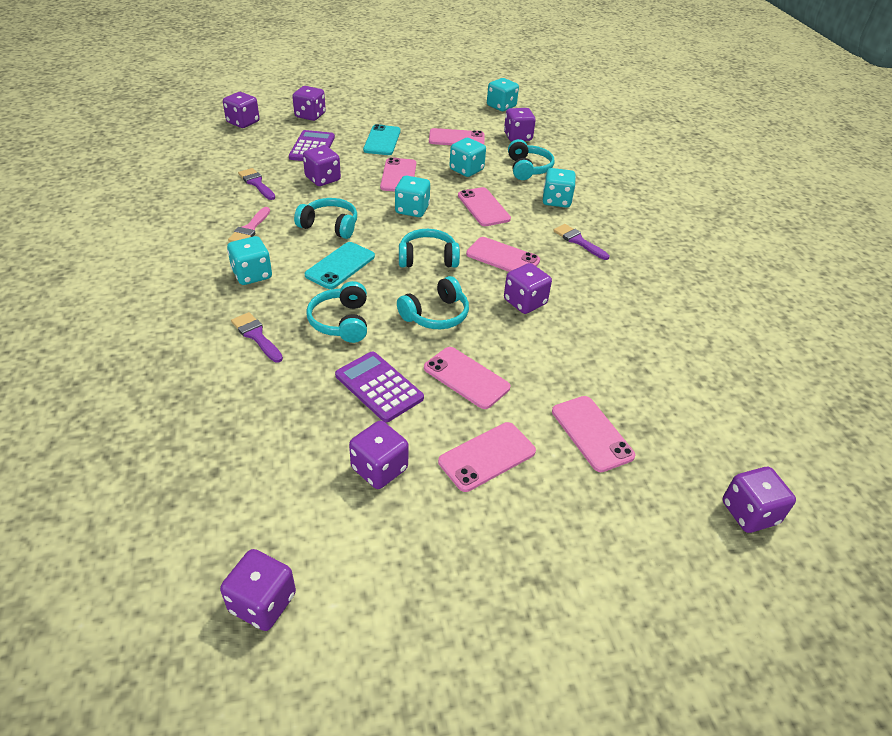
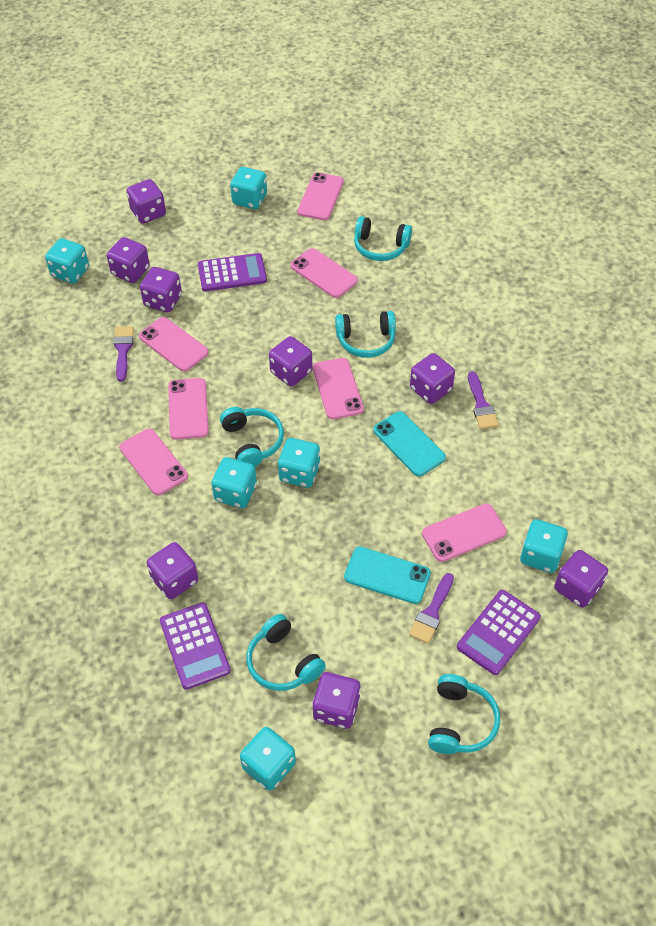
pink brush: 1 -> 0
purple calculator: 2 -> 3
turquoise dice: 5 -> 6

